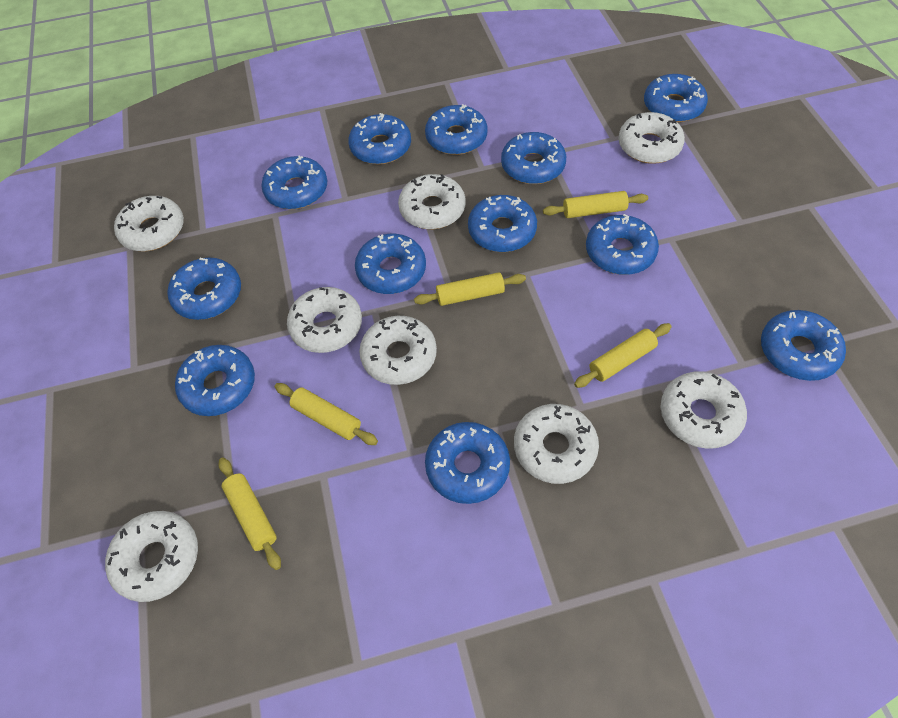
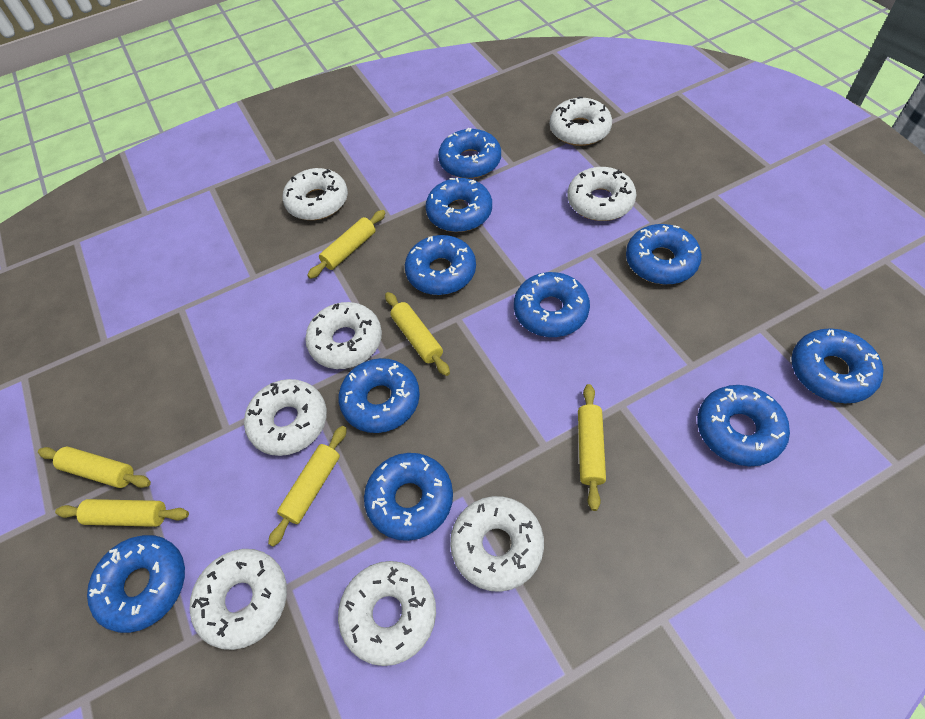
blue donut: 12 -> 10
yellow rolling pin: 5 -> 6

